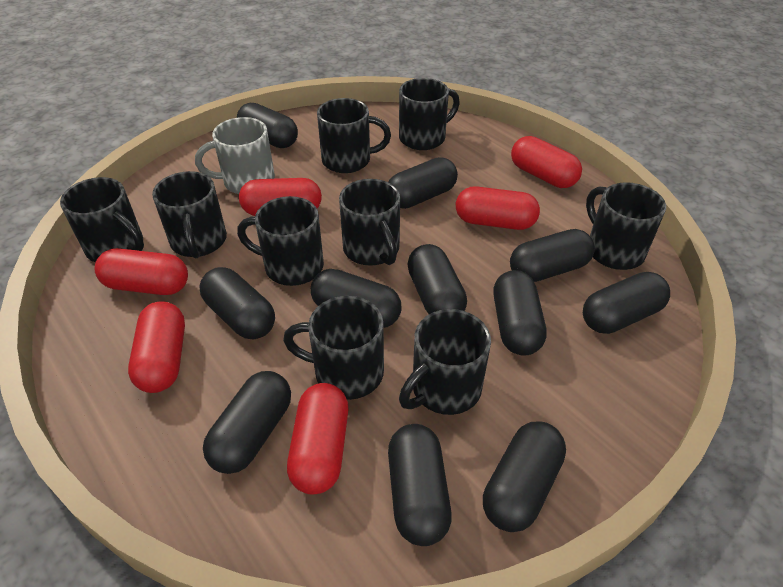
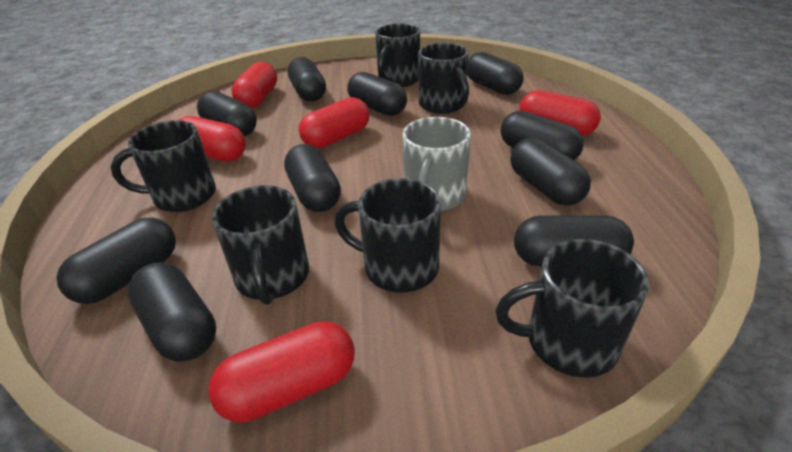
black capsule: 11 -> 10
black mug: 9 -> 6
red capsule: 6 -> 5

